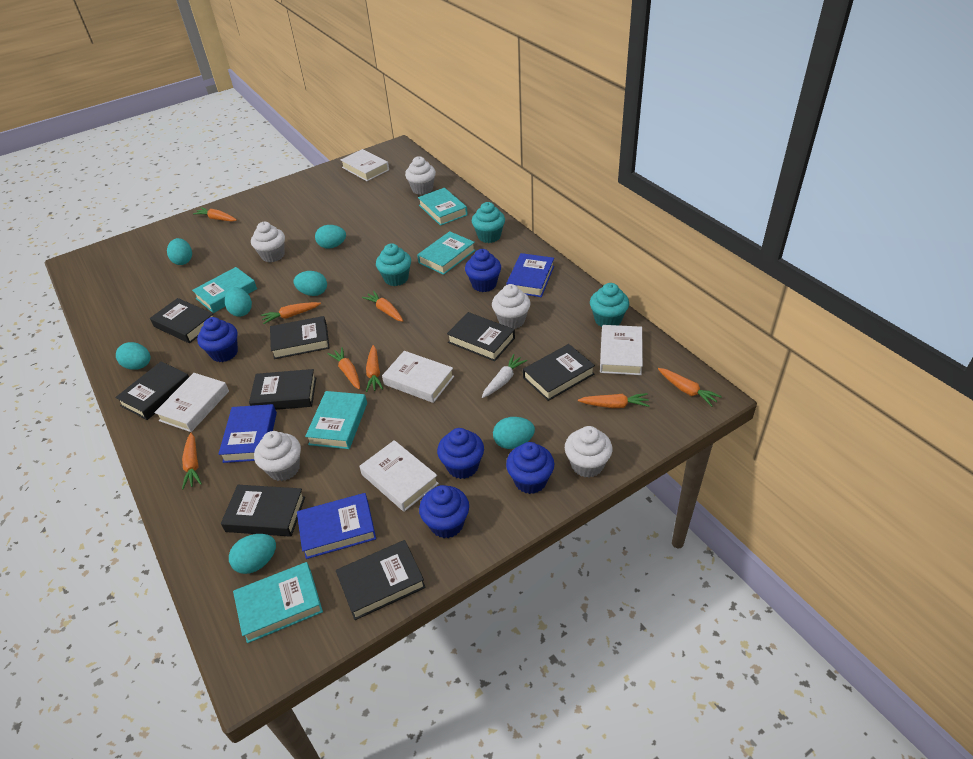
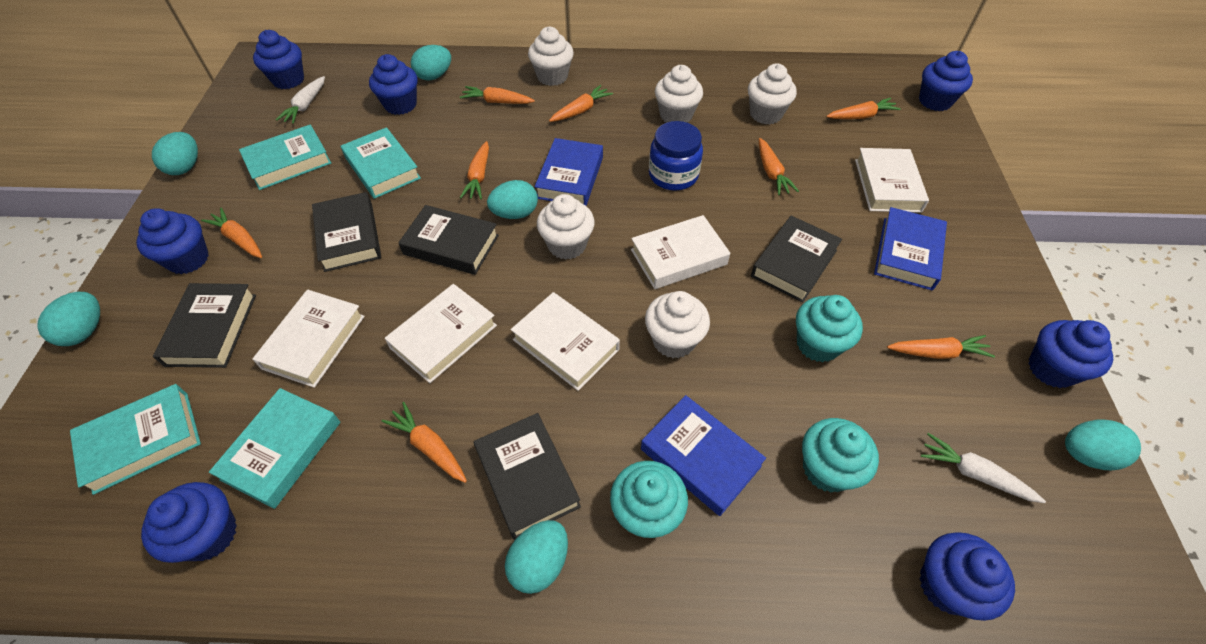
black book: 8 -> 5
blue cupcake: 5 -> 7
blue jar: 0 -> 1
turquoise book: 5 -> 4
turquoise egg: 7 -> 6
white carrot: 1 -> 2

